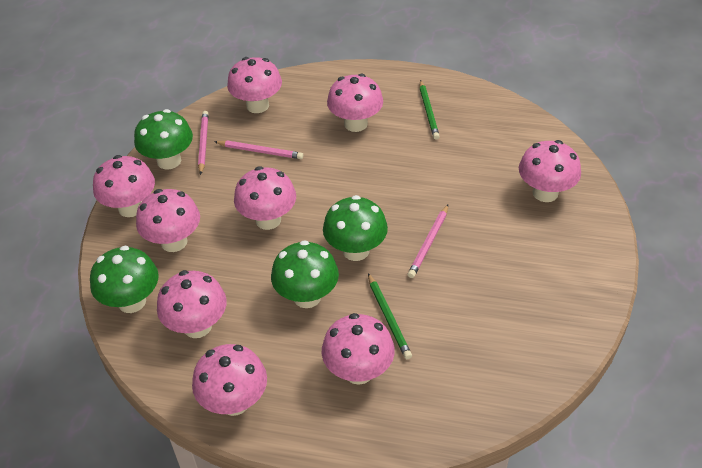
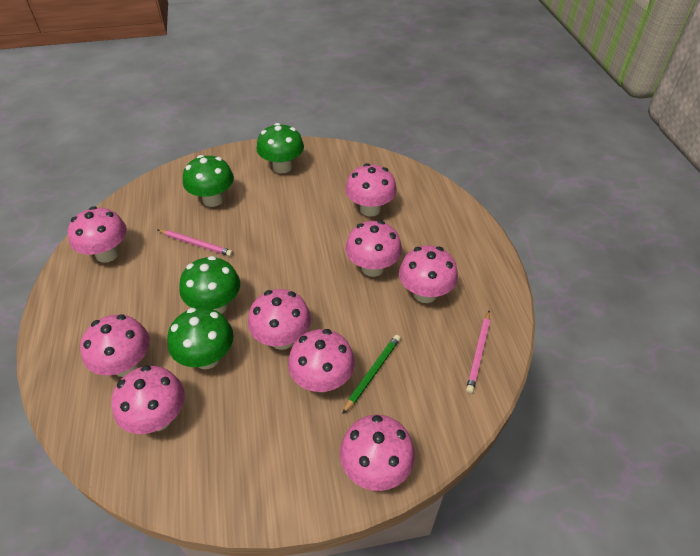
green pencil: 2 -> 1
pink pencil: 3 -> 2

